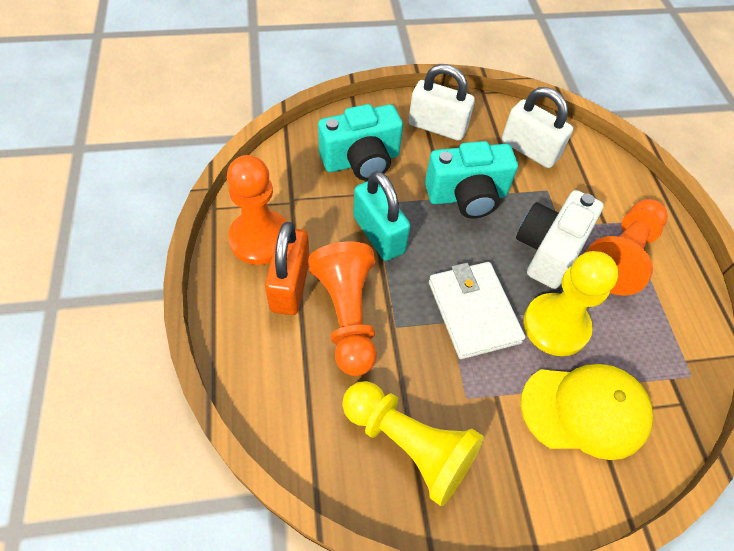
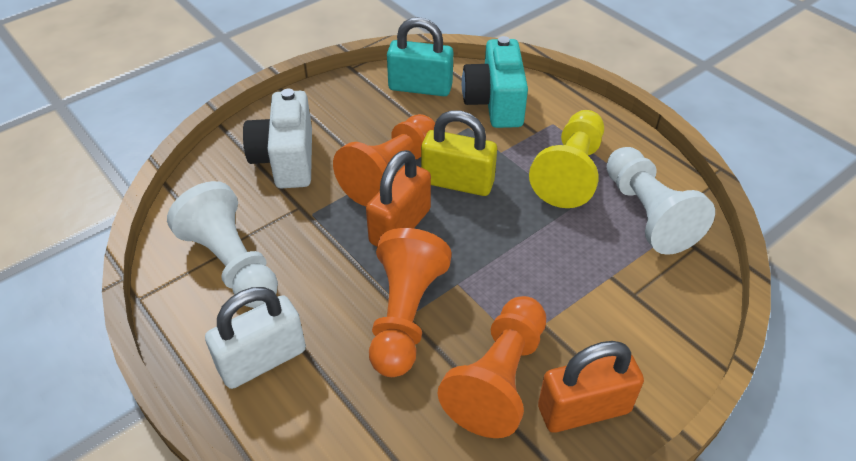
orange padlock: 1 -> 2
turquoise camera: 2 -> 1
white padlock: 2 -> 1
white pawn: 0 -> 2
white wallet: 1 -> 0
yellow cap: 1 -> 0
yellow padlock: 0 -> 1
yellow pawn: 2 -> 1

